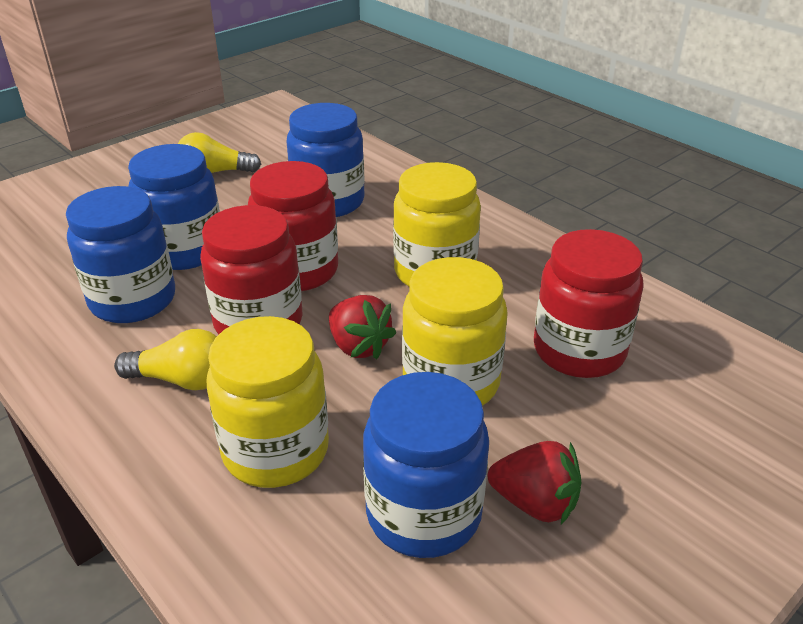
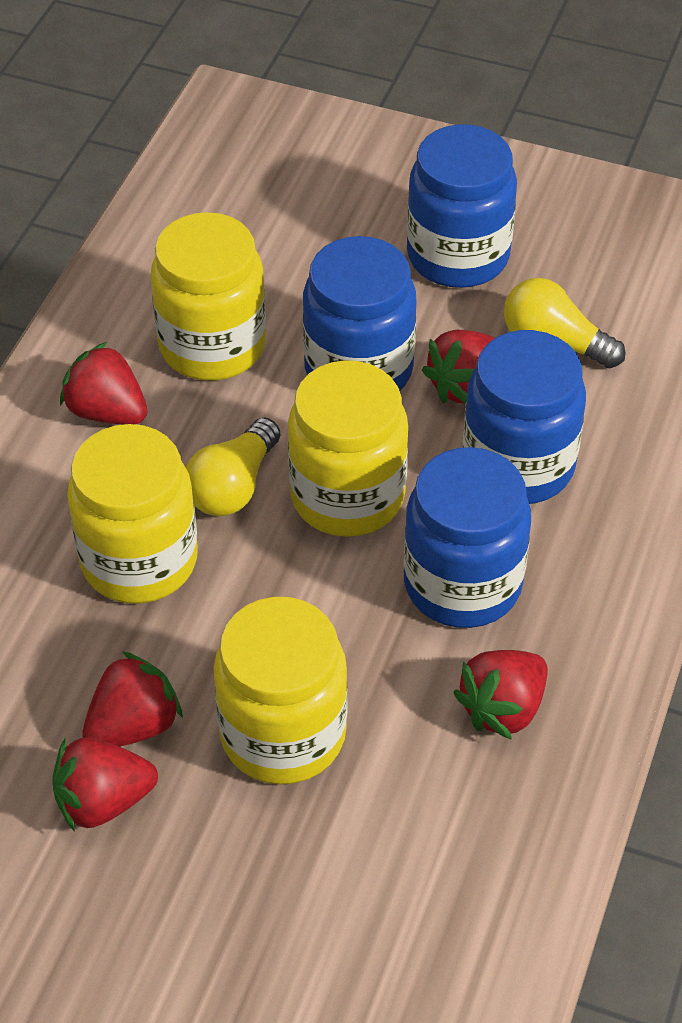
red jar: 3 -> 0
red strawberry: 2 -> 5
yellow jar: 3 -> 4

